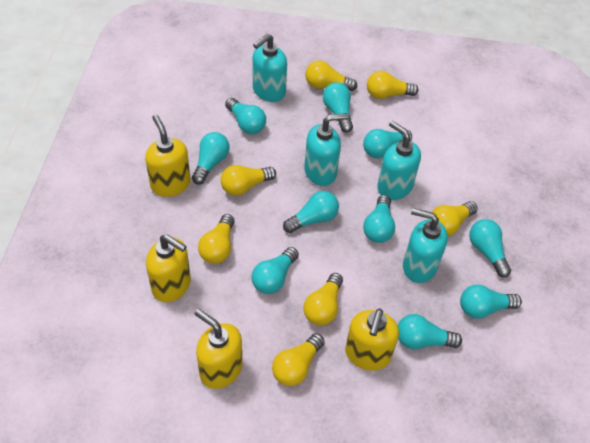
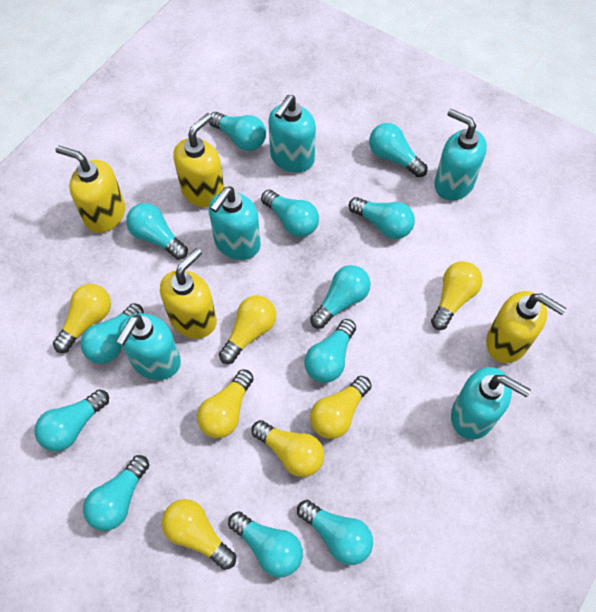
turquoise light bulb: 10 -> 12
turquoise soap dispenser: 4 -> 5

